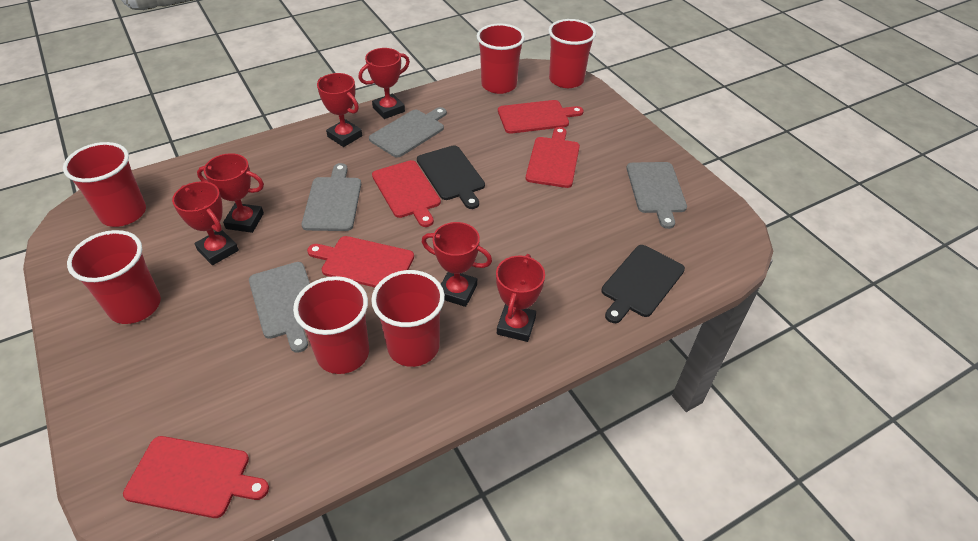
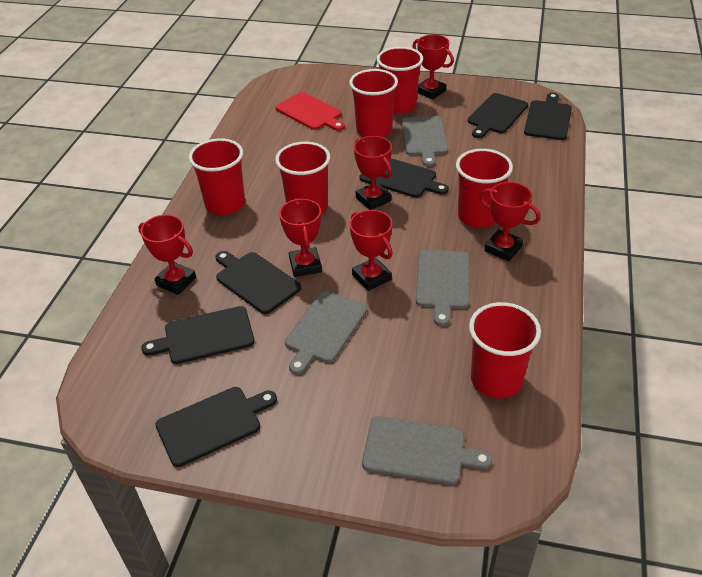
black cutting board: 2 -> 6
red cutting board: 5 -> 1

